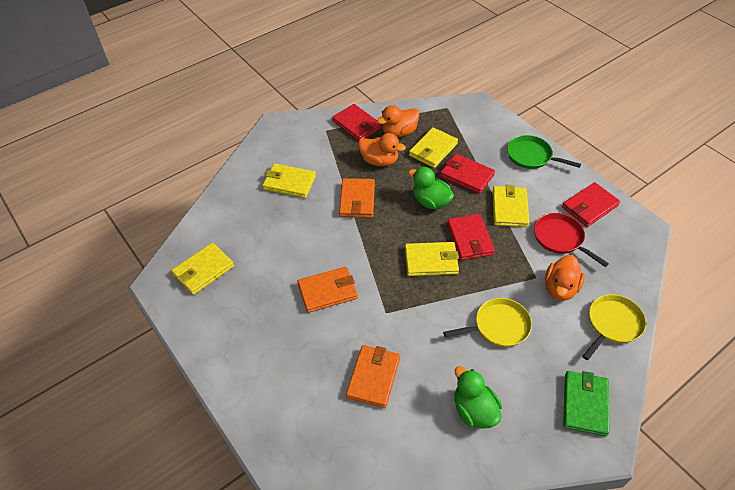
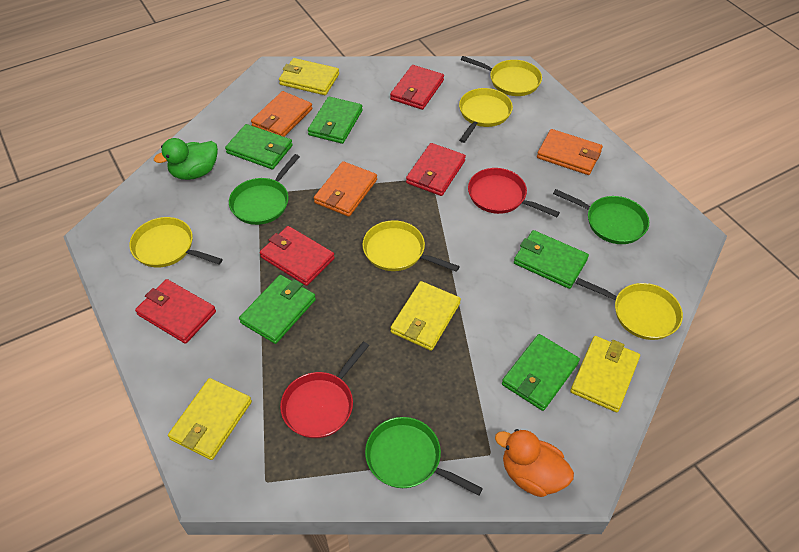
green duck: 2 -> 1
green pan: 1 -> 3
green wallet: 1 -> 5
orange duck: 3 -> 1
red pan: 1 -> 2
yellow pan: 2 -> 5
yellow wallet: 5 -> 4

